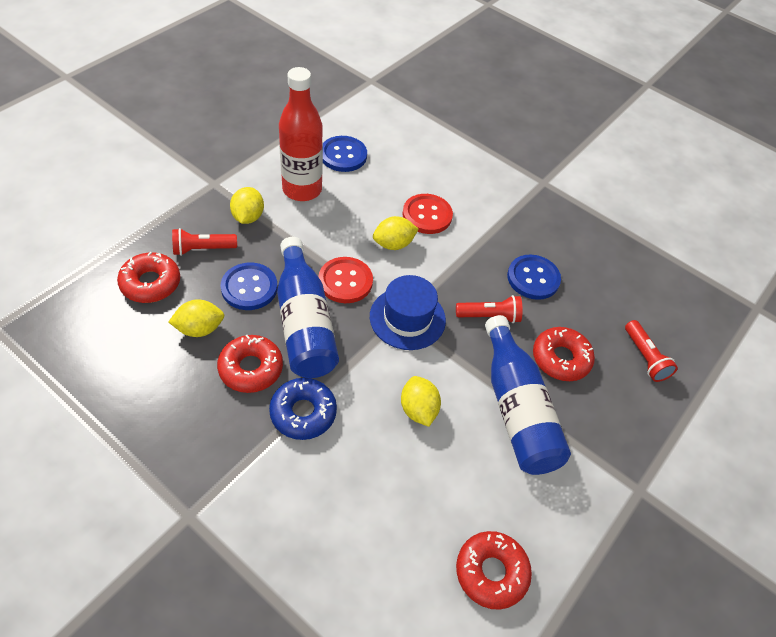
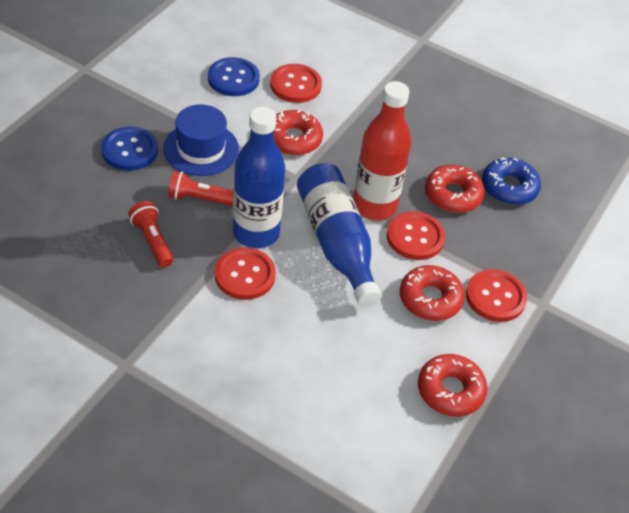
blue button: 3 -> 2
red button: 2 -> 4
red flashlight: 3 -> 2
yellow lemon: 4 -> 0

